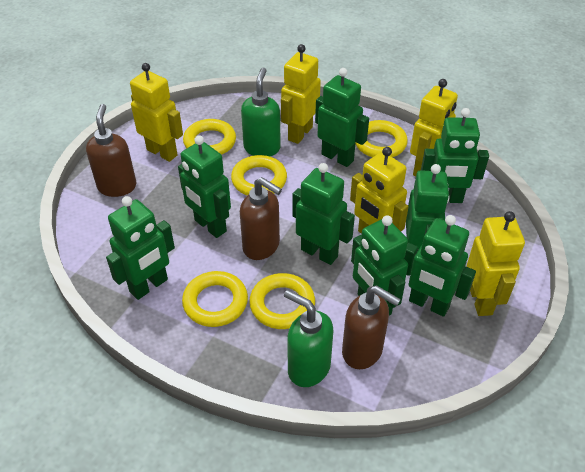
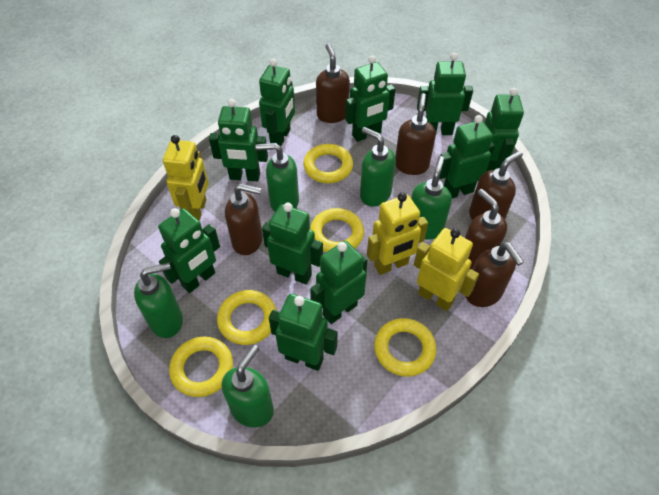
brown soap dispenser: 3 -> 6
green robot: 8 -> 10
green soap dispenser: 2 -> 5
yellow robot: 5 -> 3

